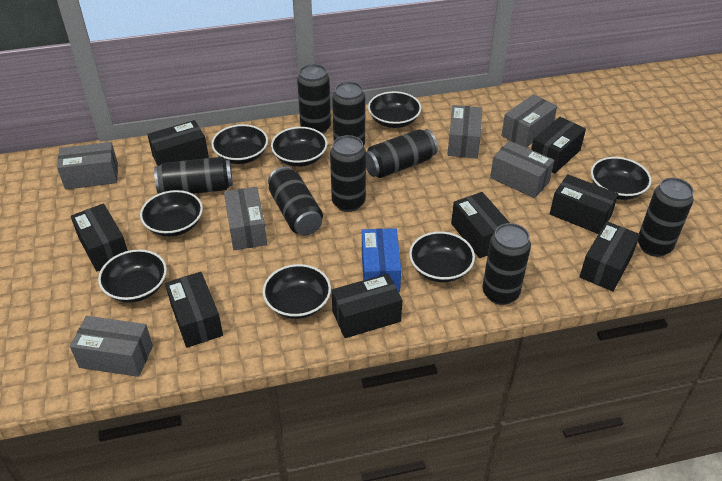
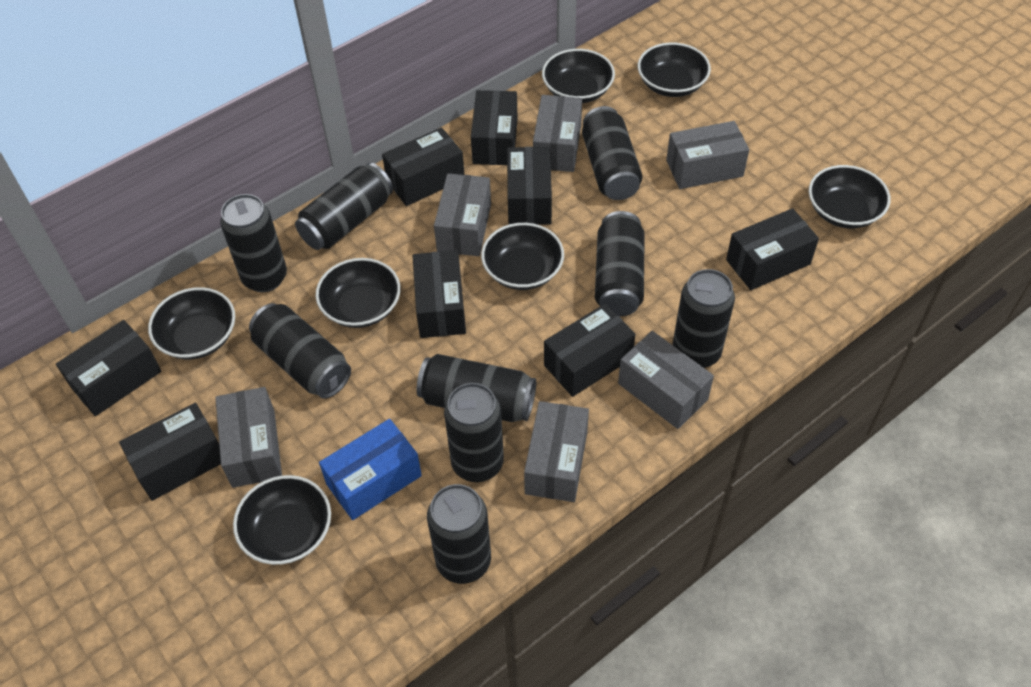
black bowl: 8 -> 7
black can: 8 -> 9

